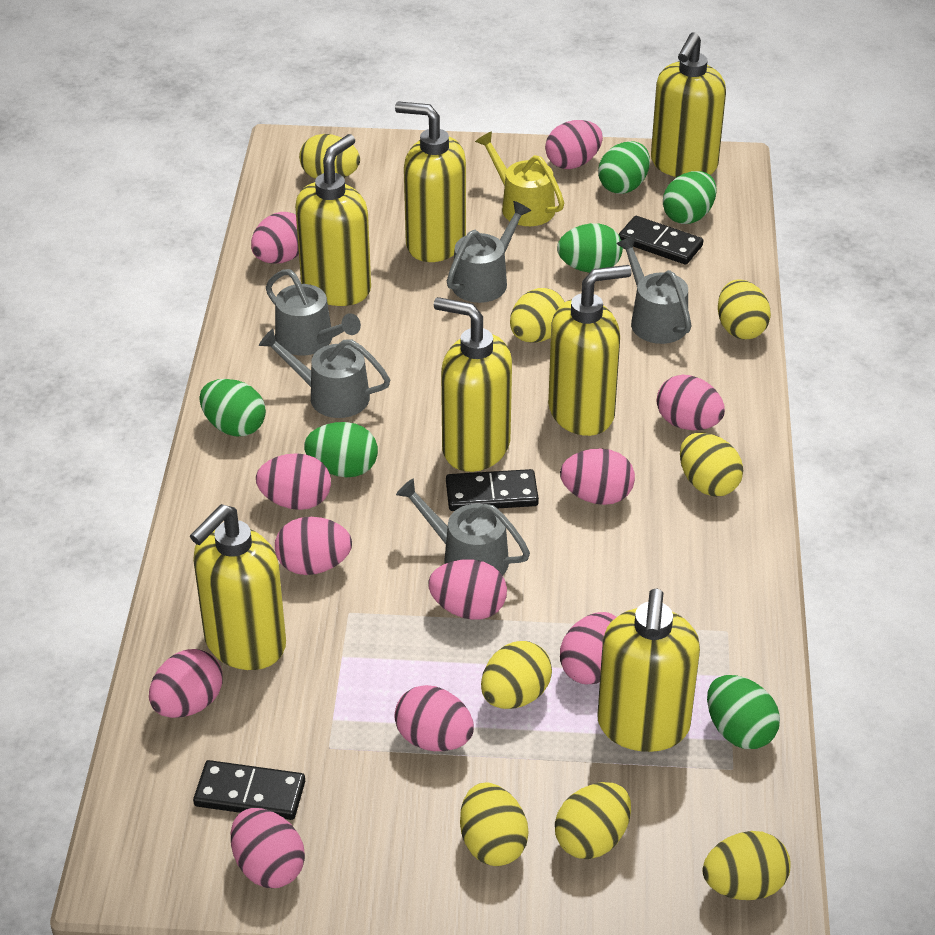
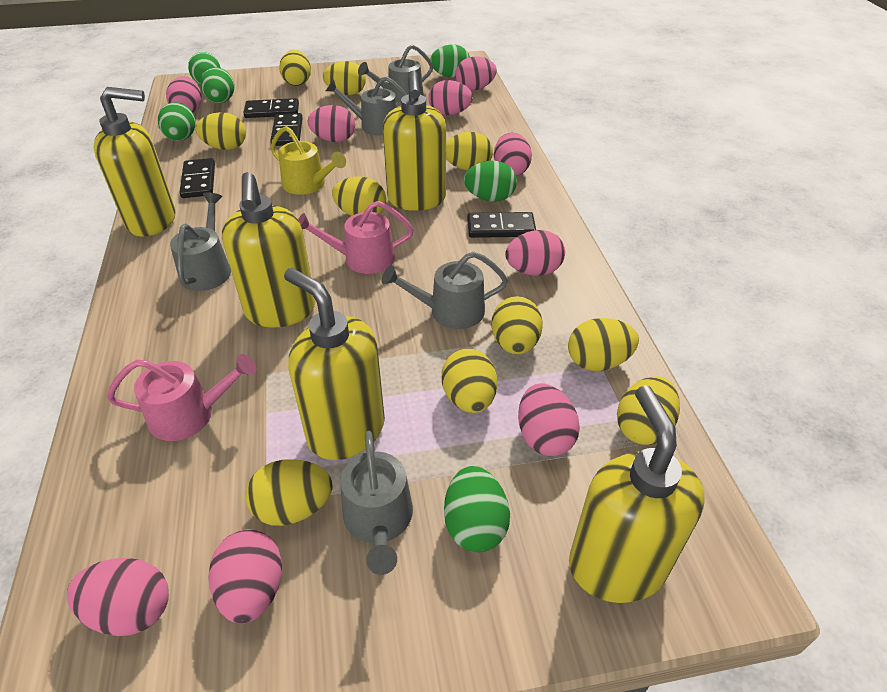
black domino: 3 -> 4
pink egg: 11 -> 9
pink watering can: 0 -> 2
yellow egg: 8 -> 10
yellow soap dispenser: 7 -> 5

